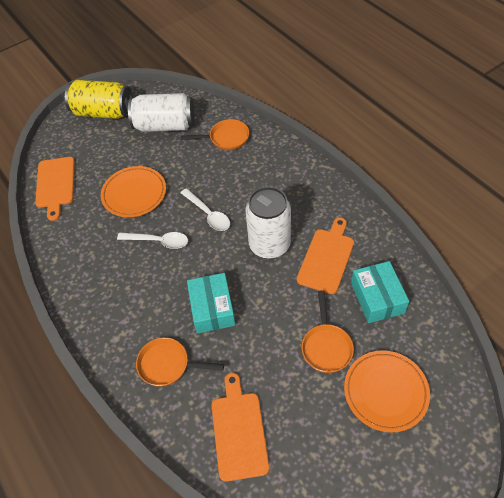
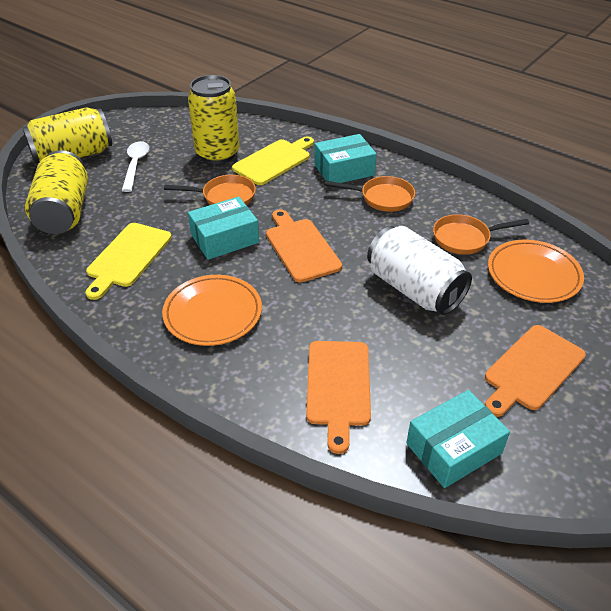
turquoise box: 2 -> 3
white can: 2 -> 1
white spoon: 2 -> 1
yellow can: 1 -> 3
yellow cutting board: 0 -> 2

